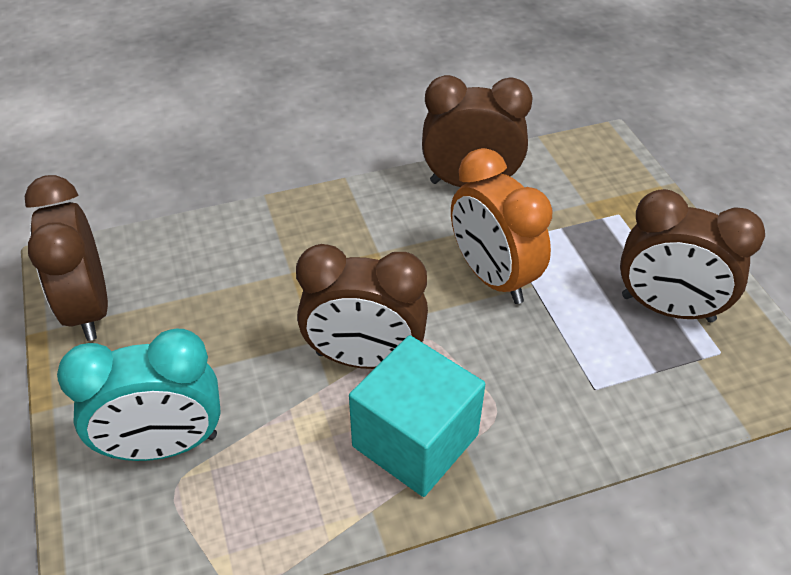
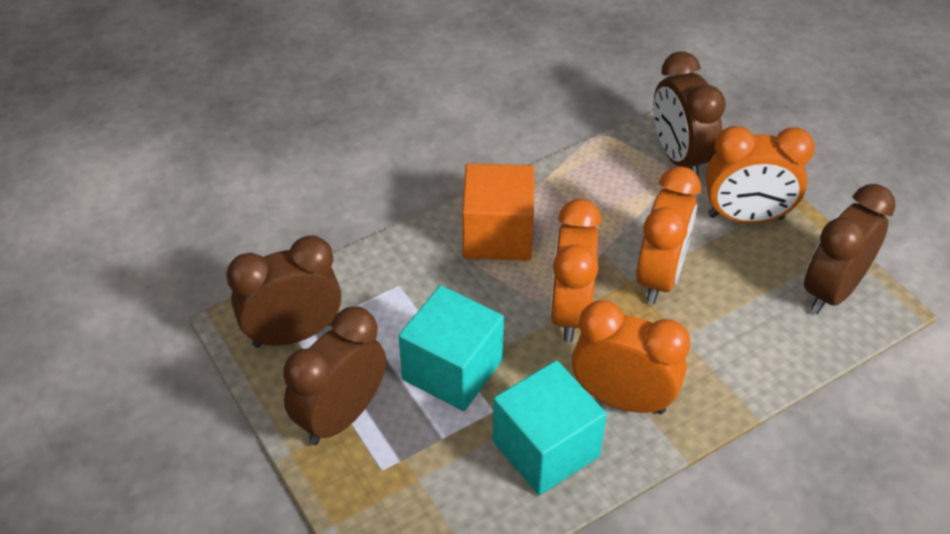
orange clock: 1 -> 4
orange cube: 0 -> 1
turquoise clock: 1 -> 0
turquoise cube: 1 -> 2

